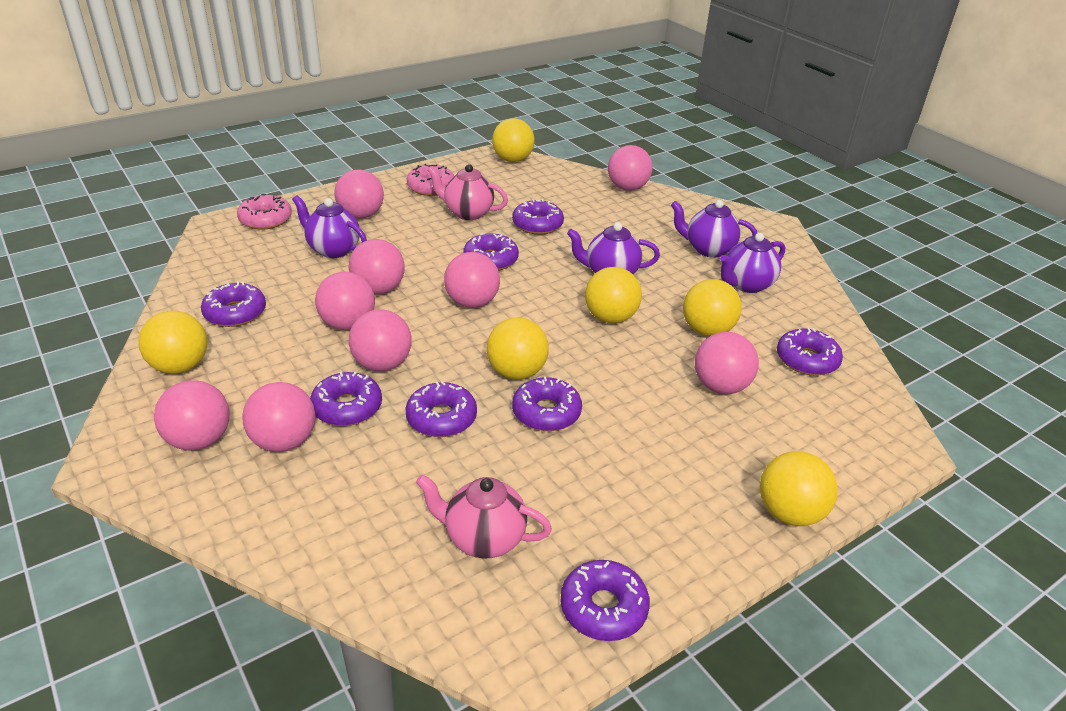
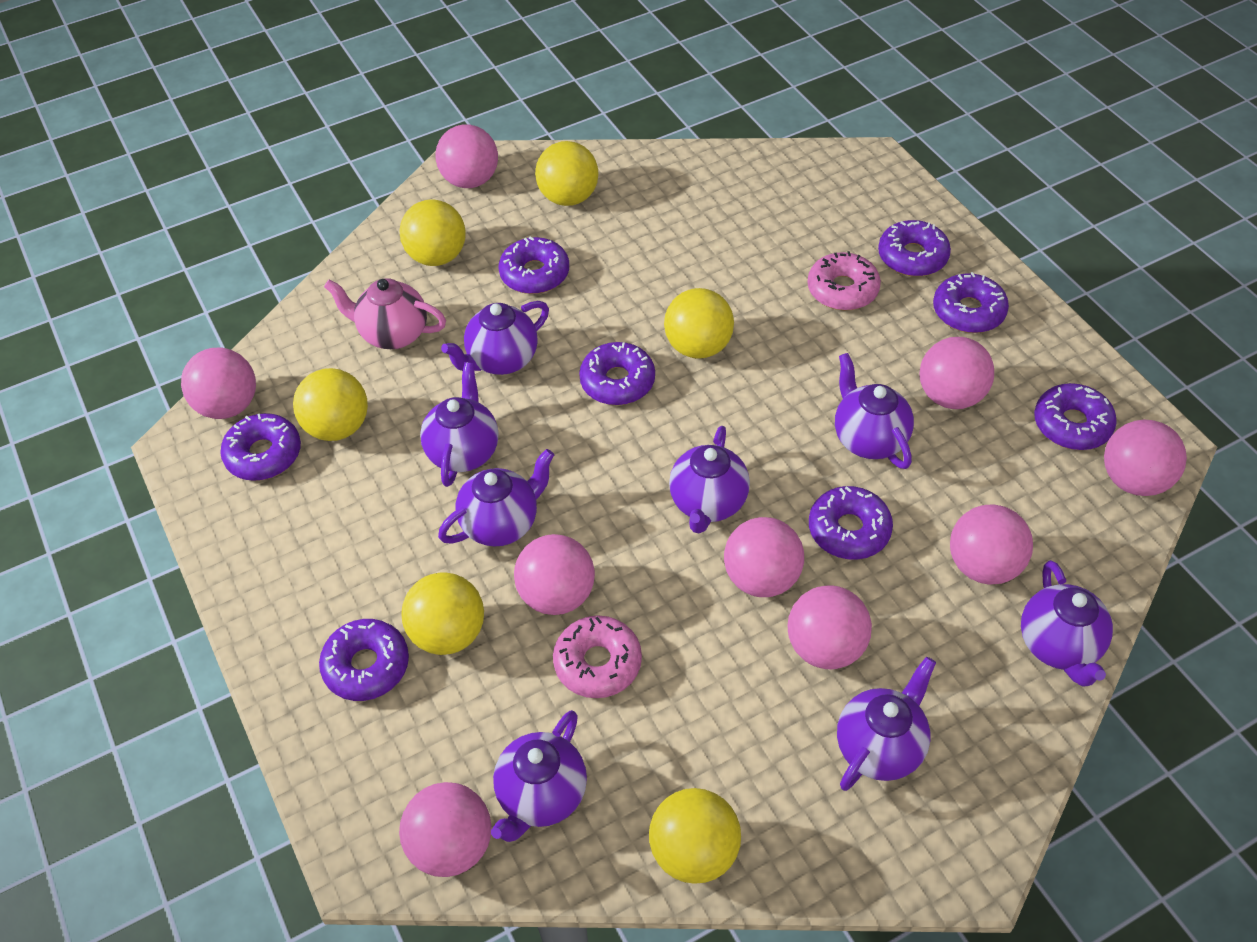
pink teapot: 2 -> 1
purple teapot: 4 -> 8

